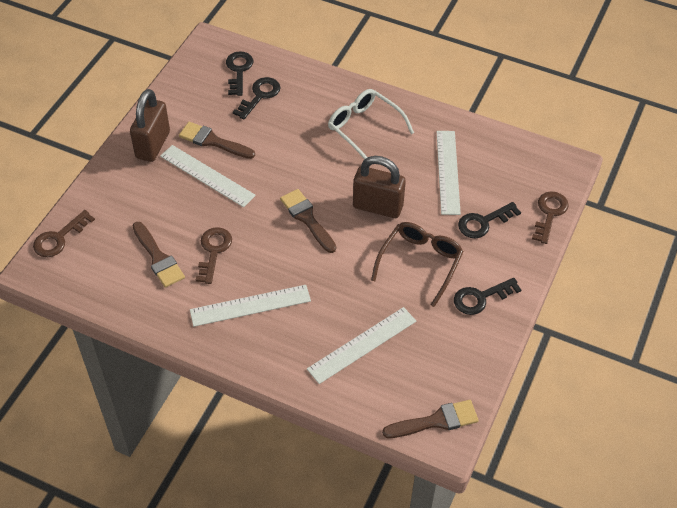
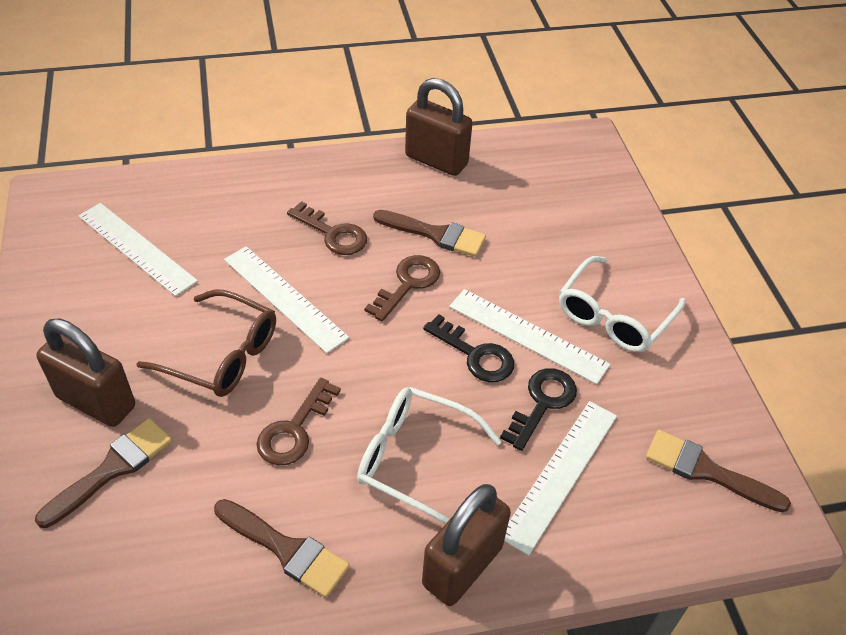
black key: 4 -> 2
brown padlock: 2 -> 3
white glasses: 1 -> 2

